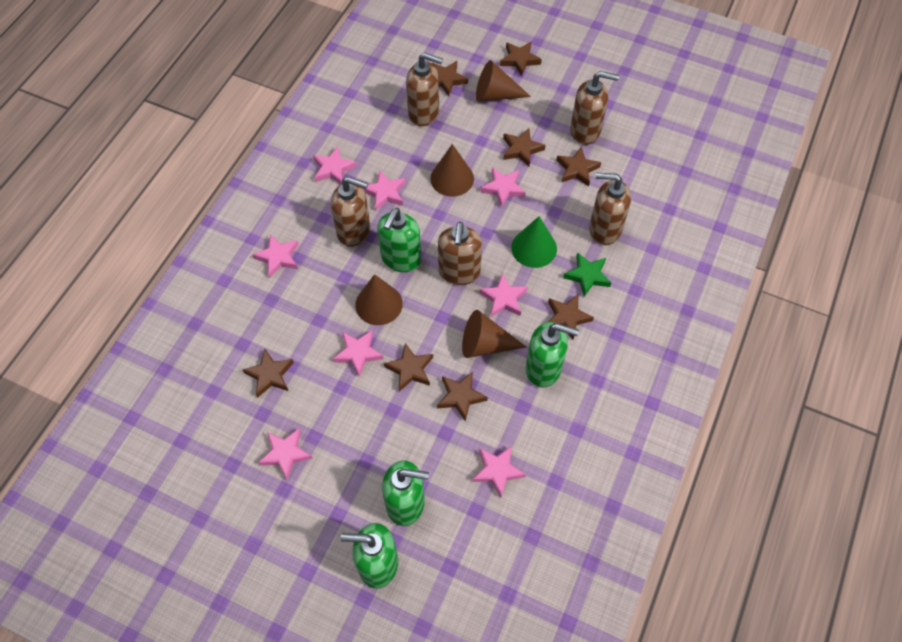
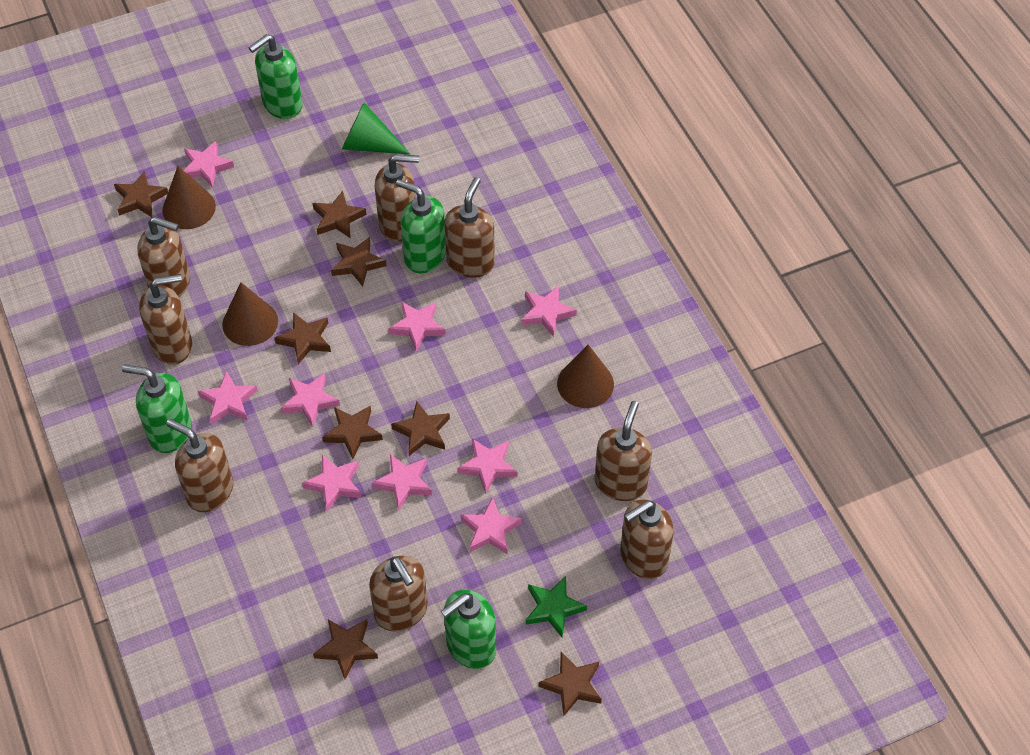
brown cone: 4 -> 3
brown soap dispenser: 5 -> 8
pink star: 8 -> 9

